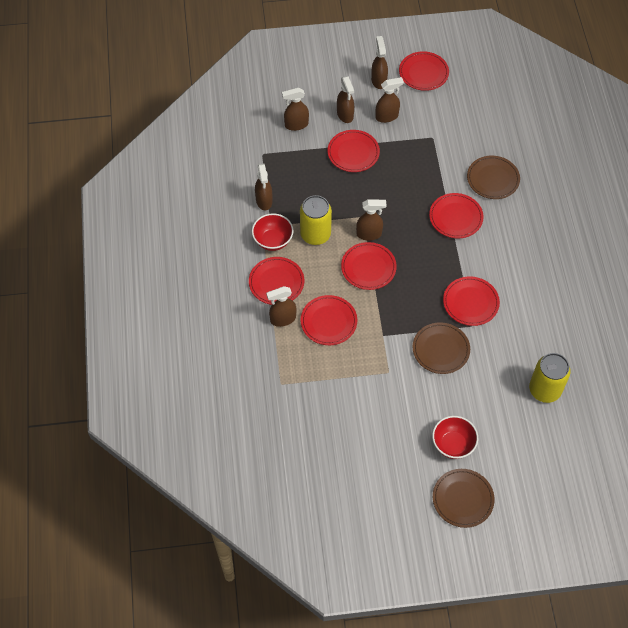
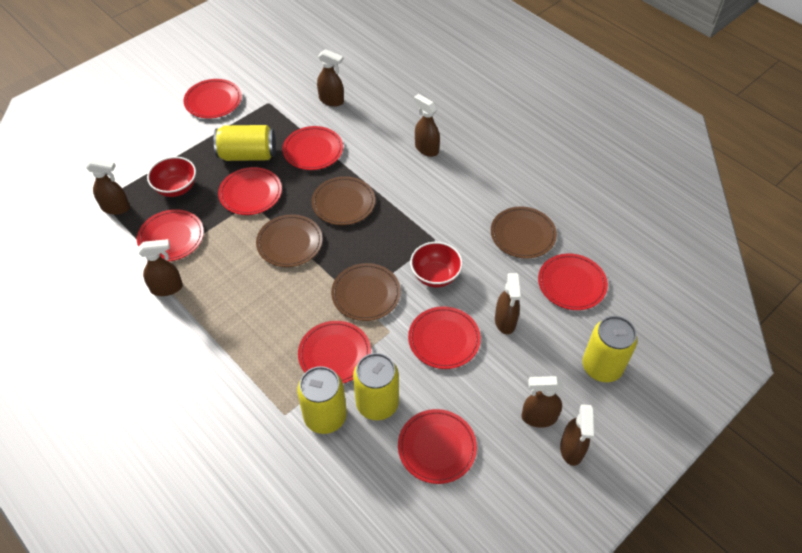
brown plate: 3 -> 4
red plate: 7 -> 8
yellow can: 2 -> 4

